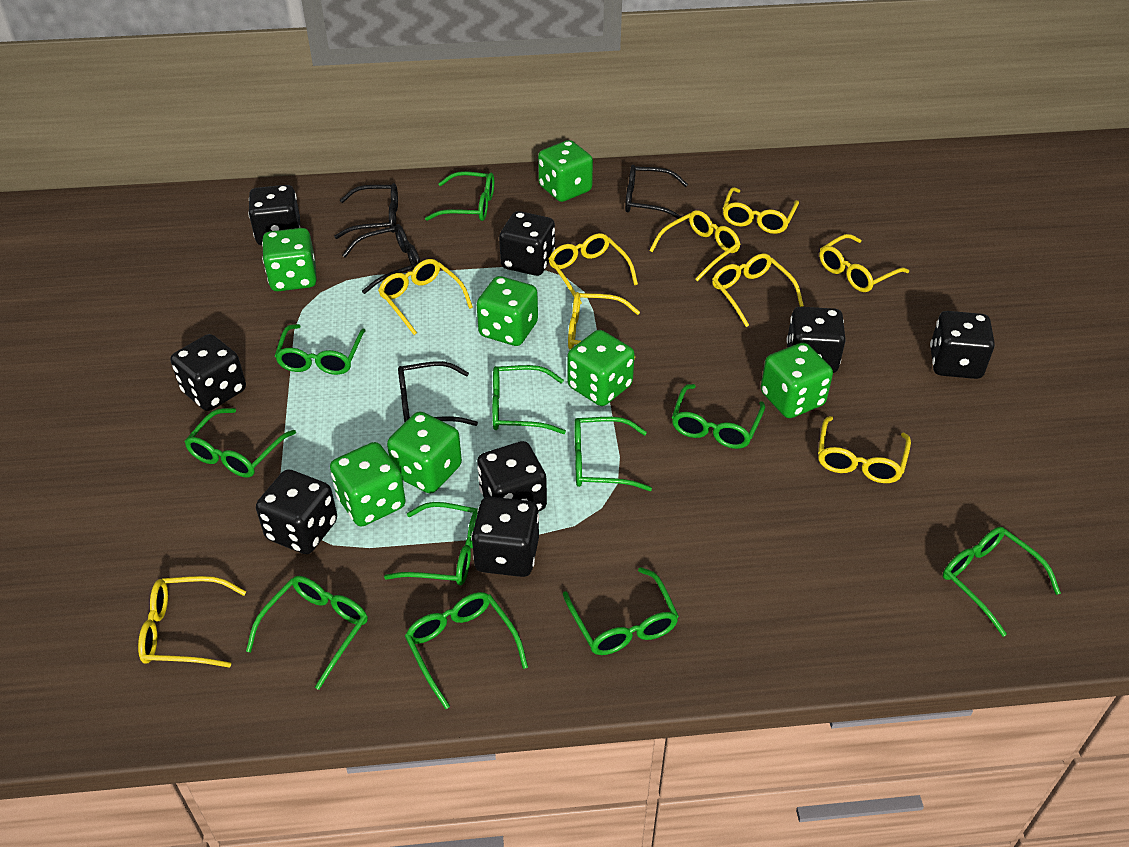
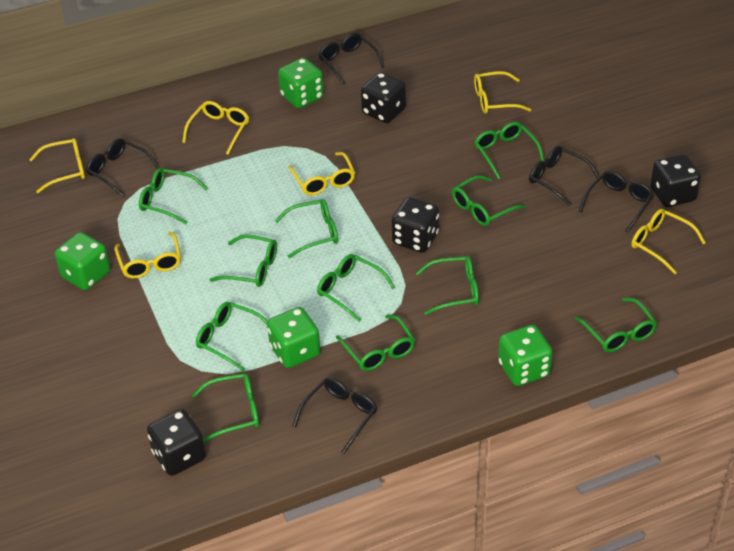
black dice: 8 -> 4
black glasses: 4 -> 5
green dice: 7 -> 4
yellow glasses: 9 -> 6

